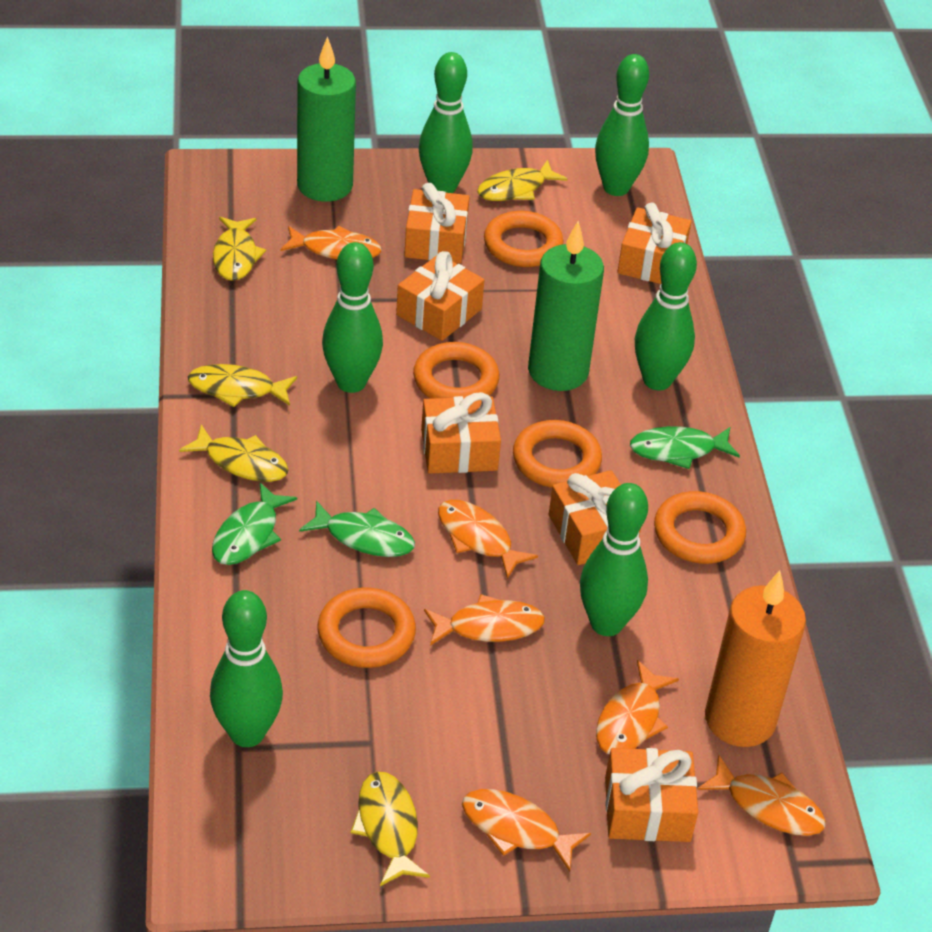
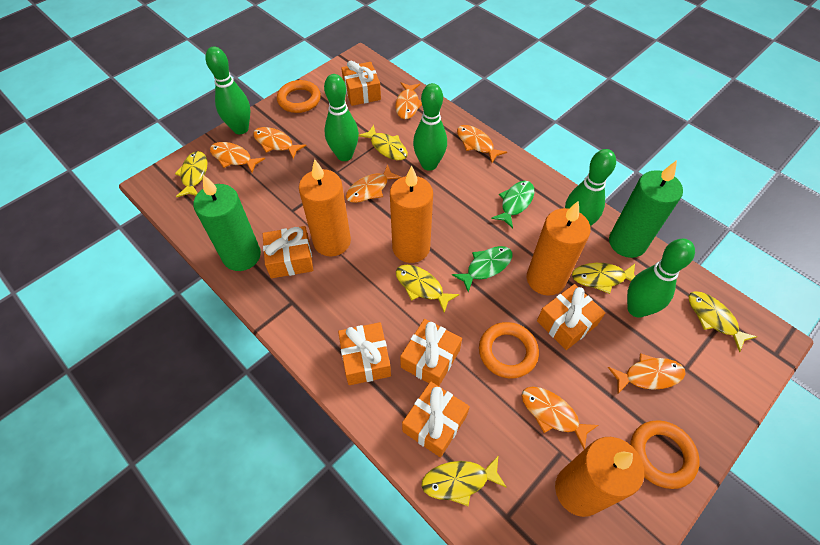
green bowling pin: 6 -> 5
green fish: 3 -> 2
orange candle: 1 -> 4
orange fish: 6 -> 7
orange ring: 5 -> 3
yellow fish: 5 -> 6

